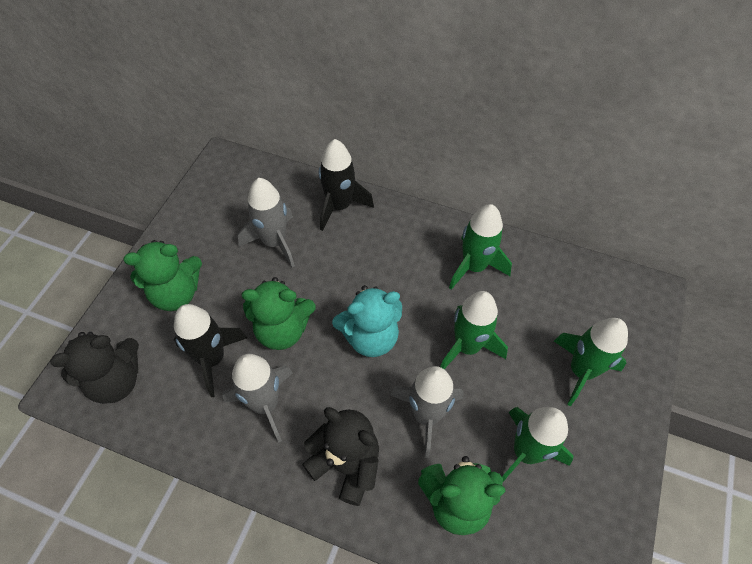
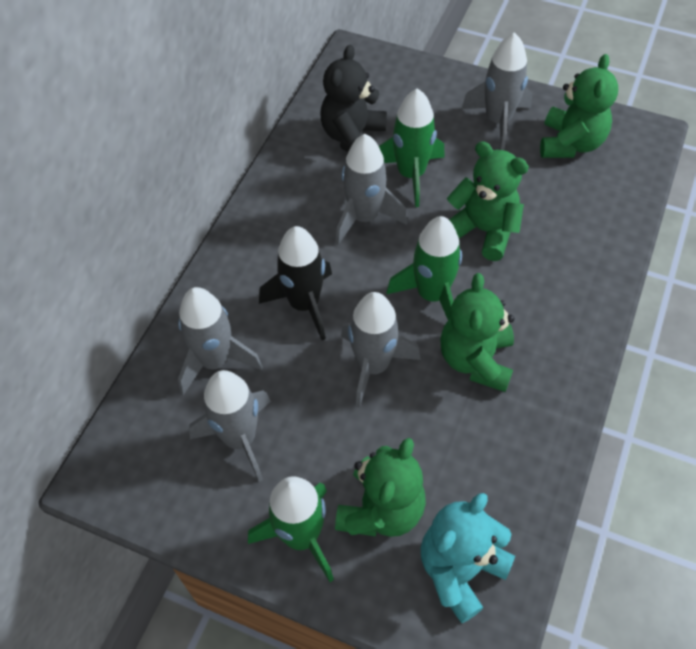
black rocket: 2 -> 1
black teddy bear: 2 -> 1
green rocket: 4 -> 3
green teddy bear: 3 -> 4
grey rocket: 3 -> 5

